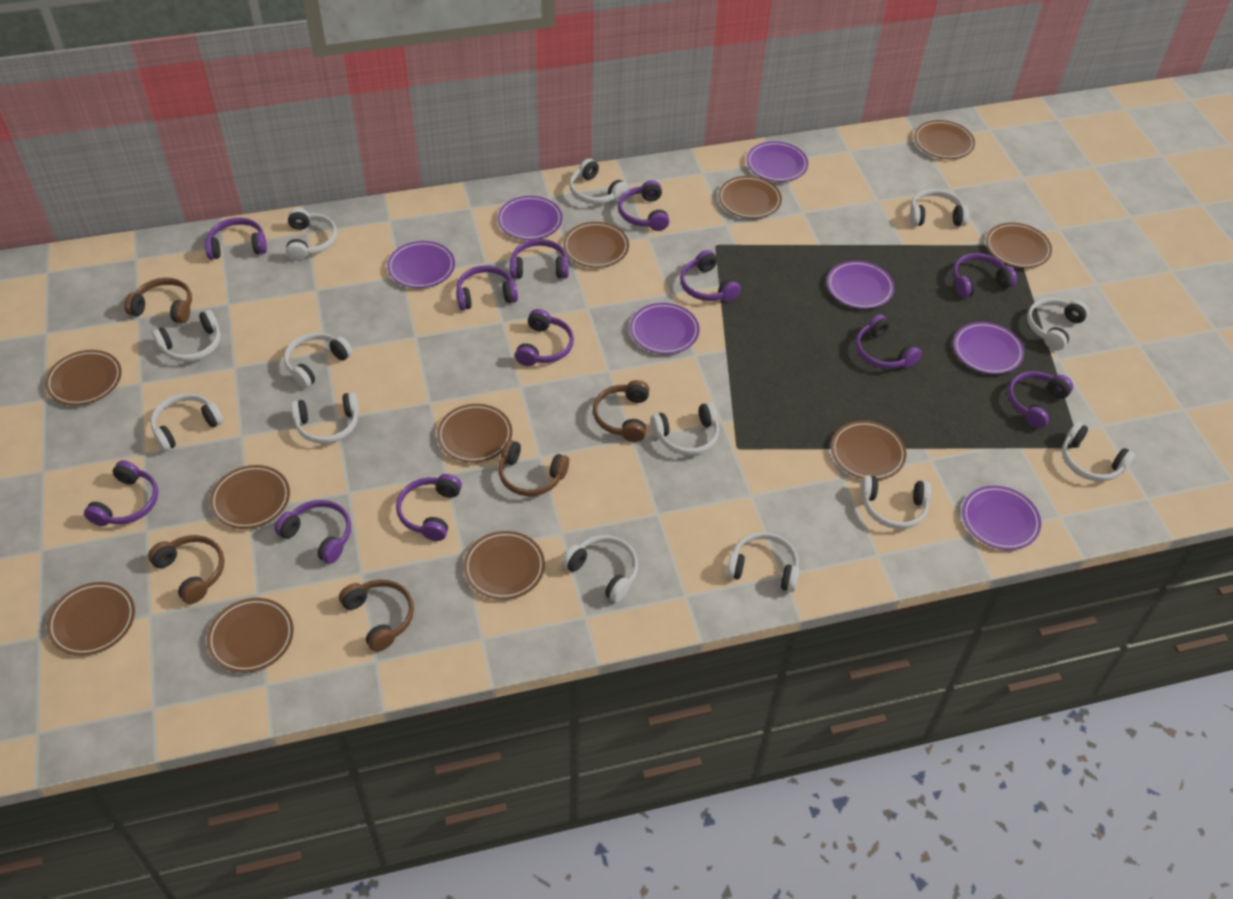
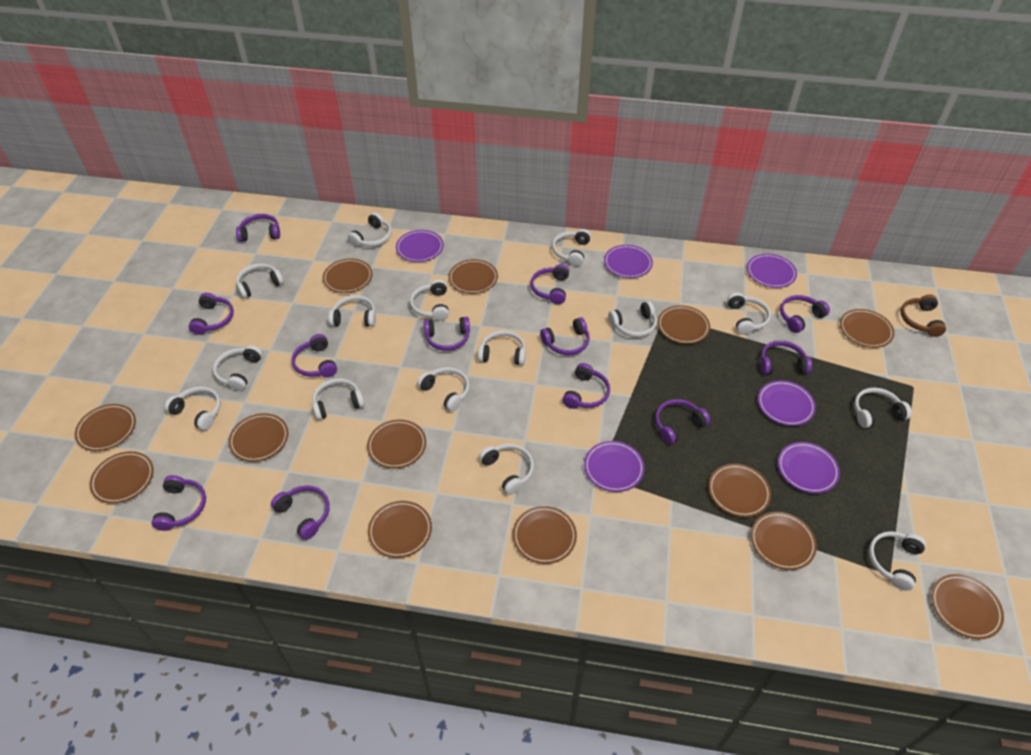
brown headphones: 5 -> 1
brown plate: 11 -> 13
purple plate: 7 -> 6
white headphones: 13 -> 15

